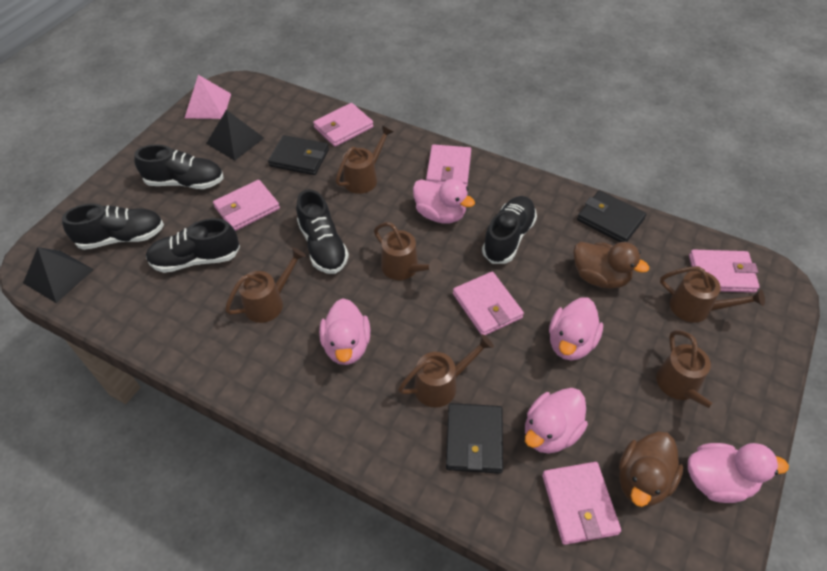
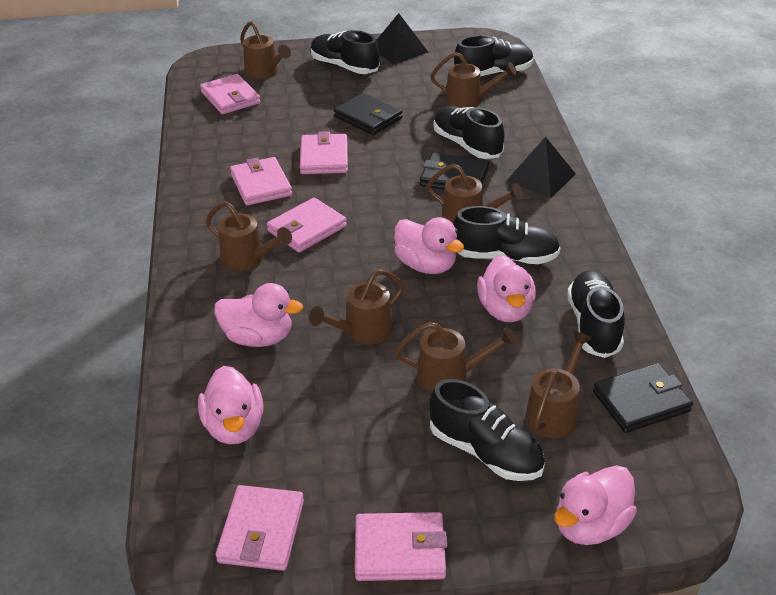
black shoe: 5 -> 6
brown duck: 2 -> 0
brown watering can: 6 -> 7
pink pyramid: 1 -> 0

